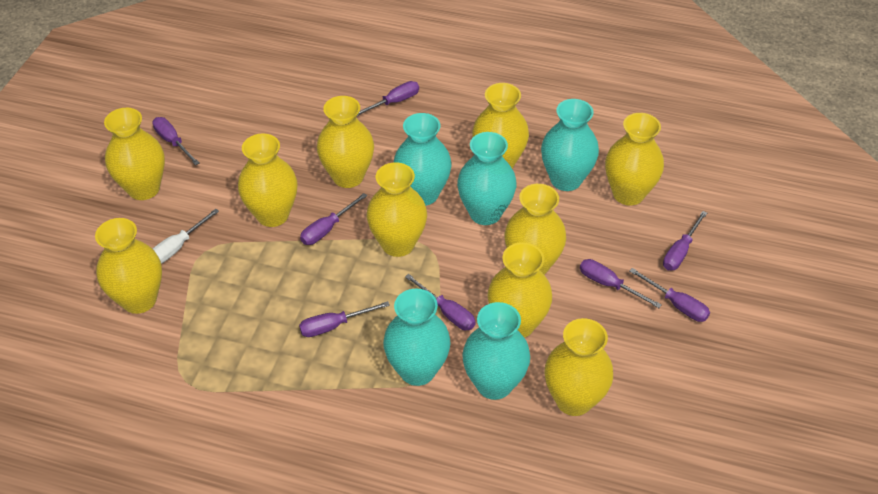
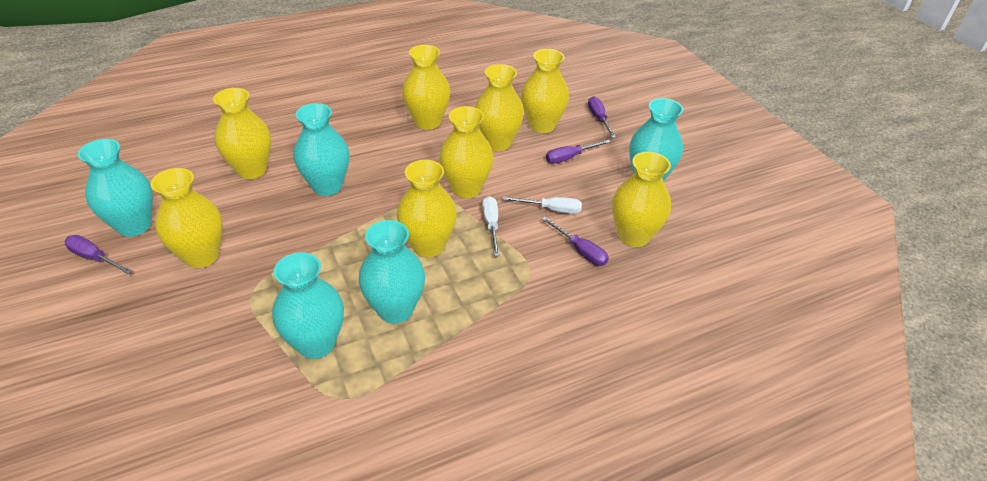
purple screwdriver: 8 -> 4
white screwdriver: 1 -> 2
yellow vase: 10 -> 8

